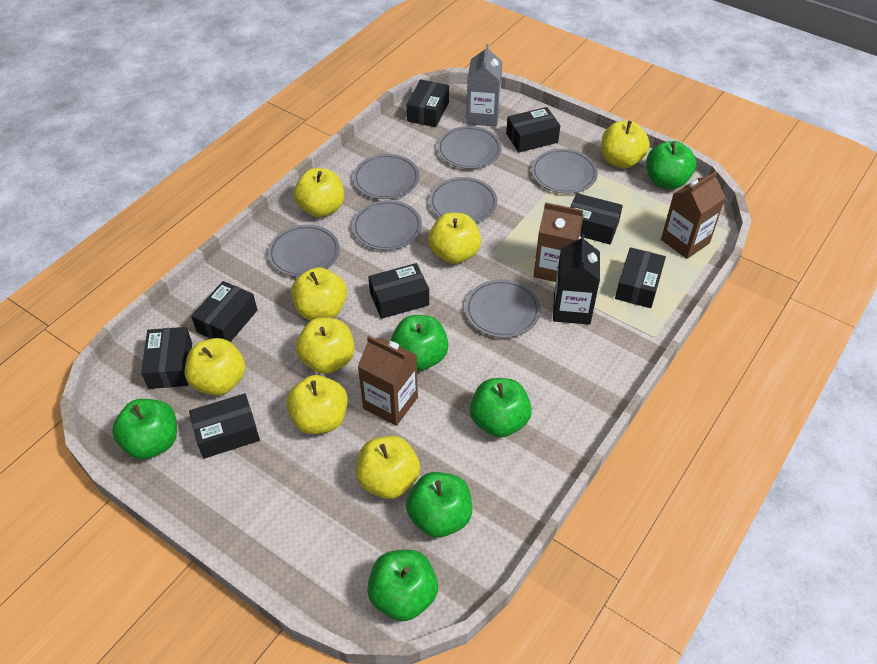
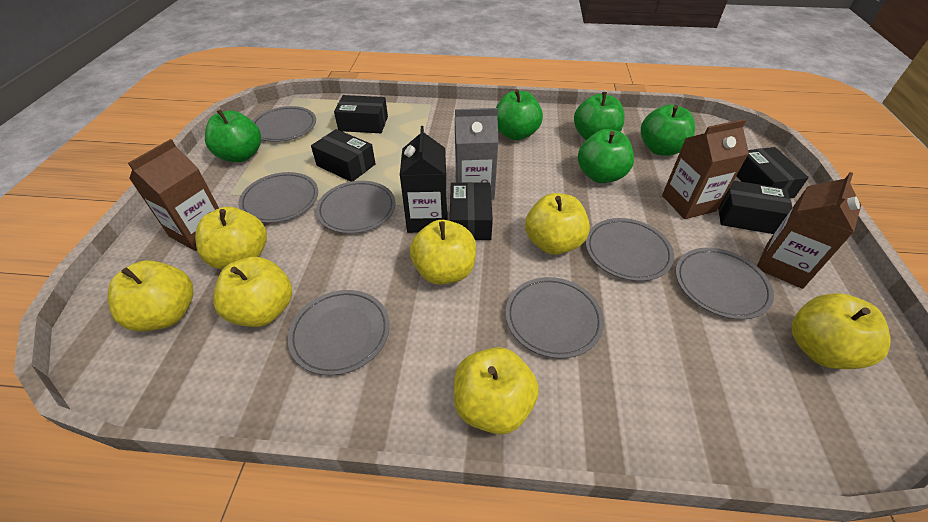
black box: 8 -> 5
green apple: 6 -> 5
yellow apple: 8 -> 7

